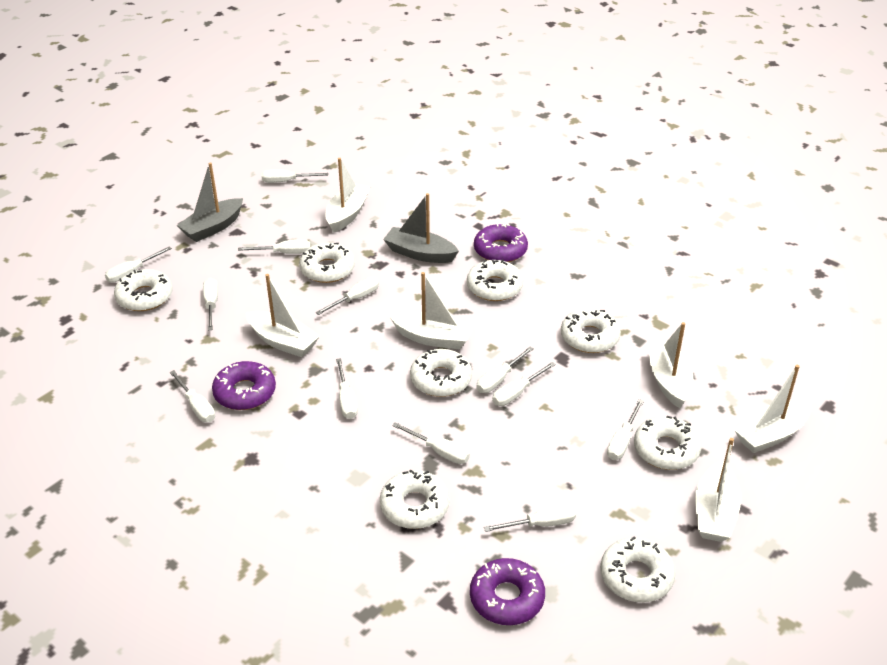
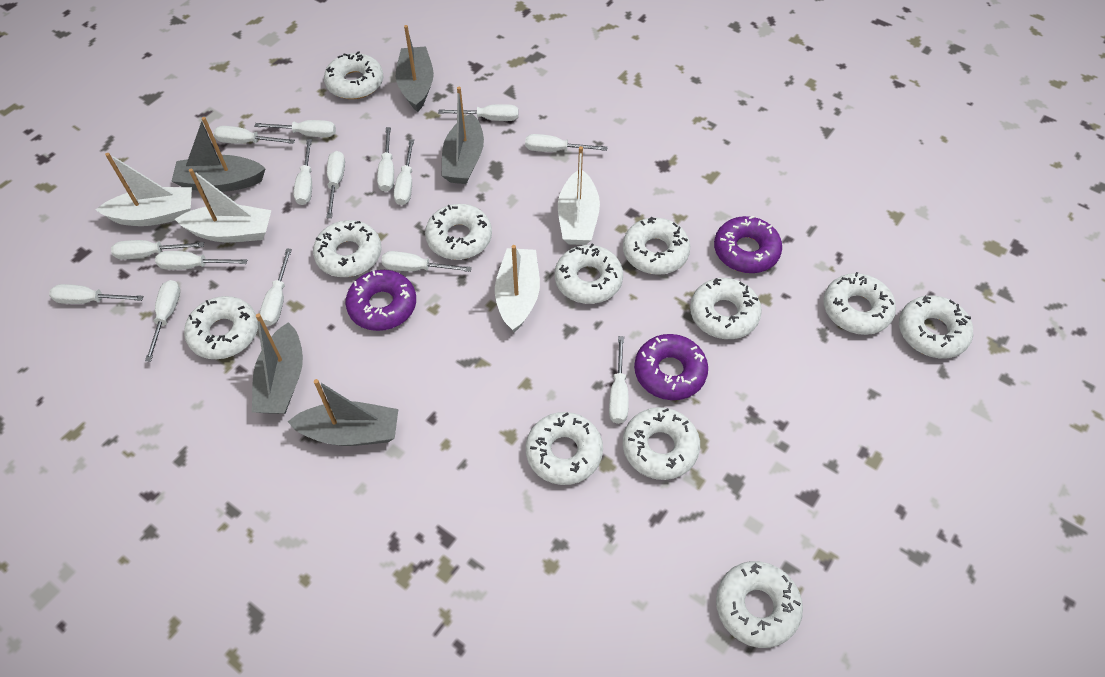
grey boat: 2 -> 5
white boat: 6 -> 4
white donut: 8 -> 12
white screwdriver: 12 -> 15

